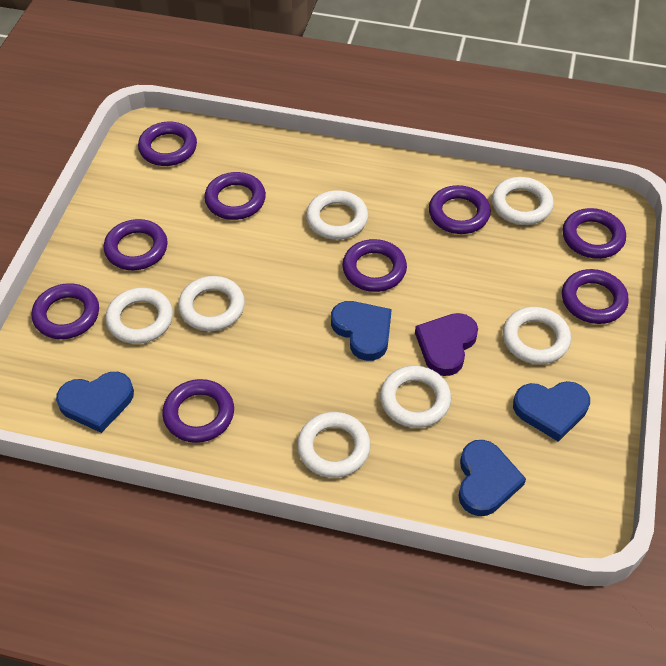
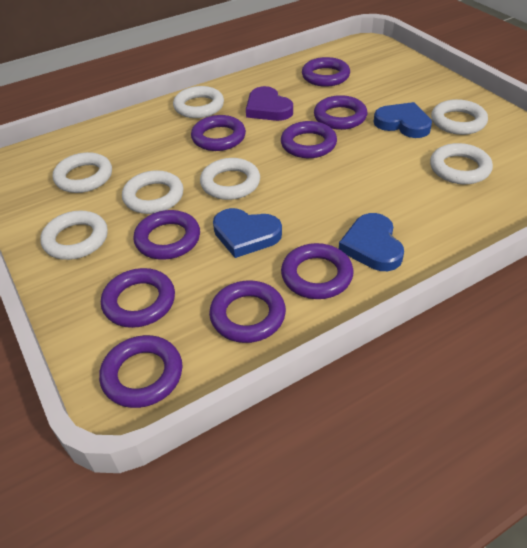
blue heart: 4 -> 3

